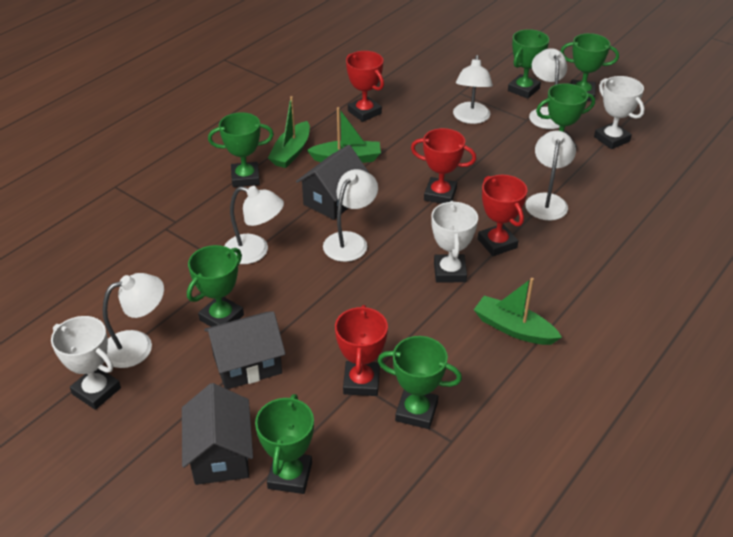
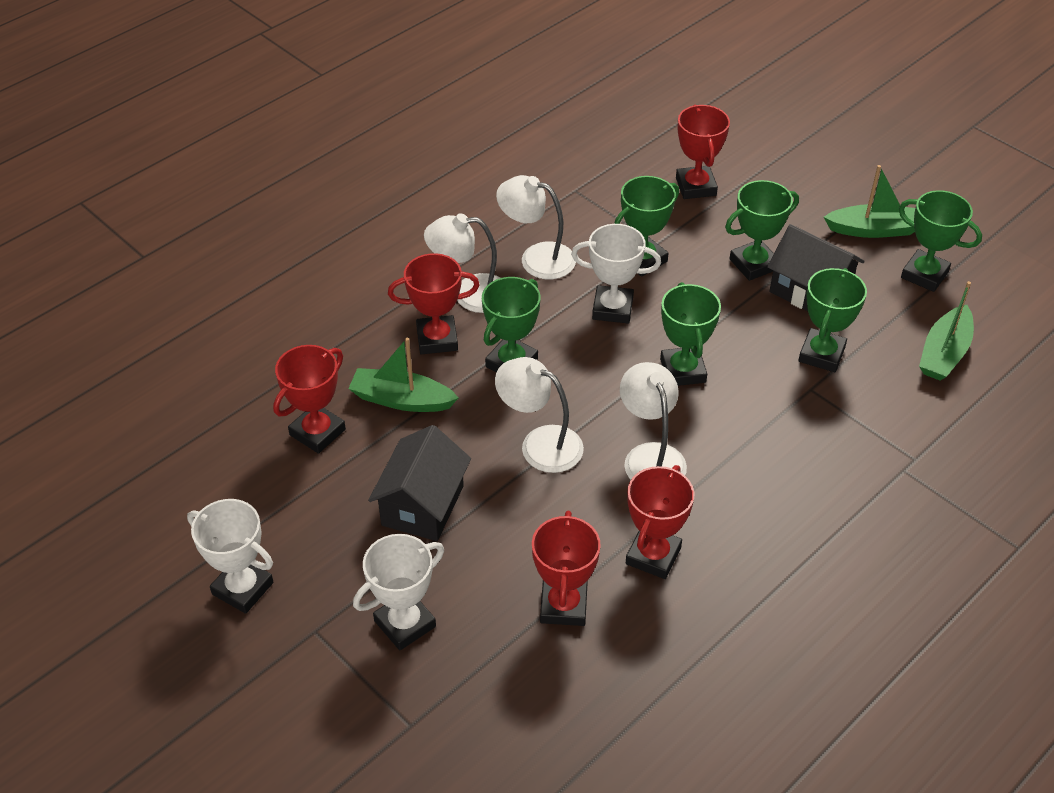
black house: 3 -> 2
green trophy: 7 -> 6
red trophy: 4 -> 5
white lamp: 6 -> 4

